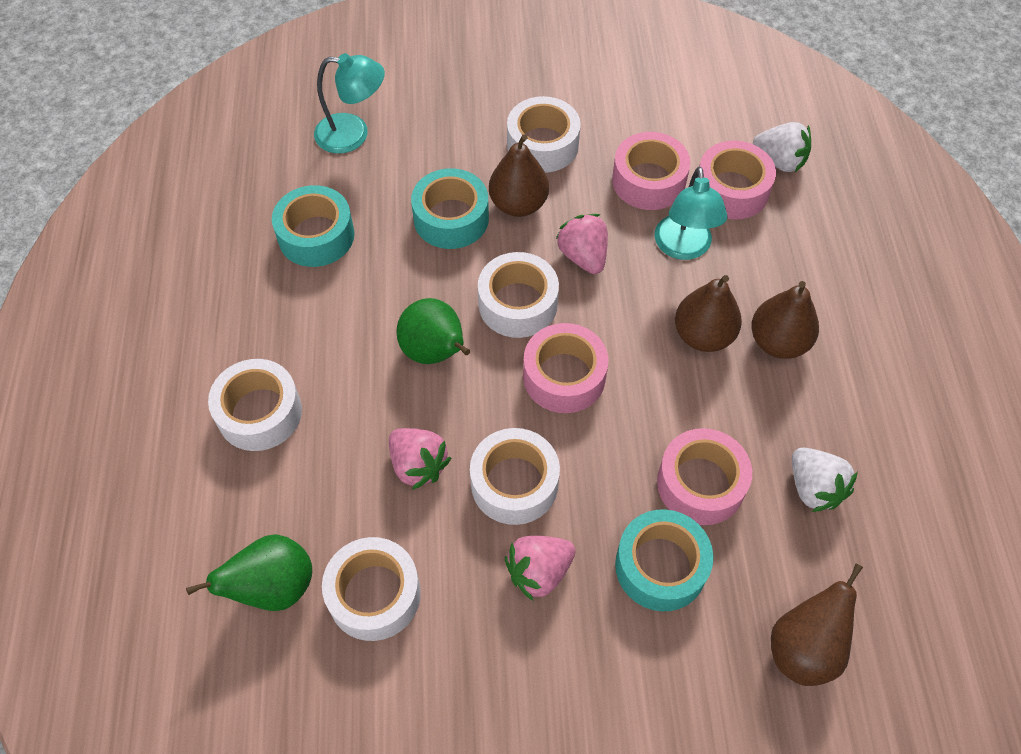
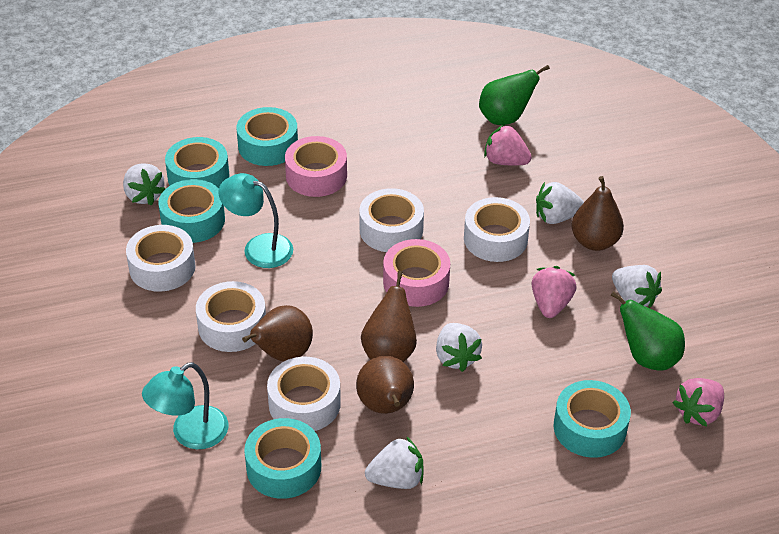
pink tape: 4 -> 2
turquoise tape: 3 -> 5
white strawberry: 2 -> 5

